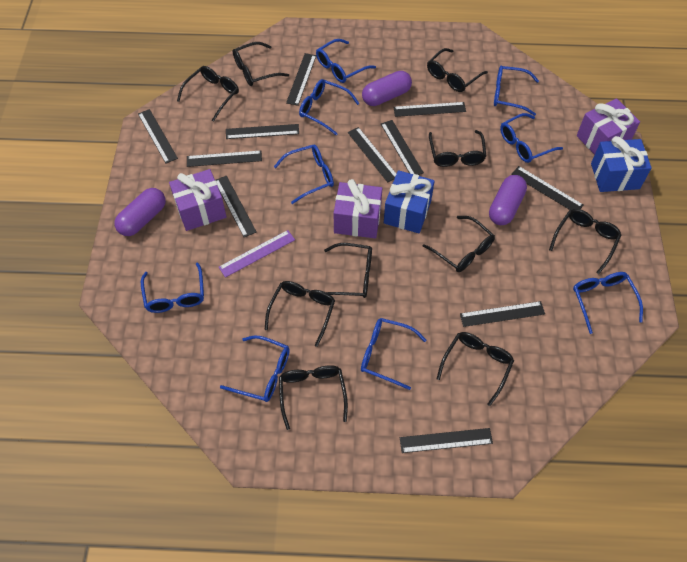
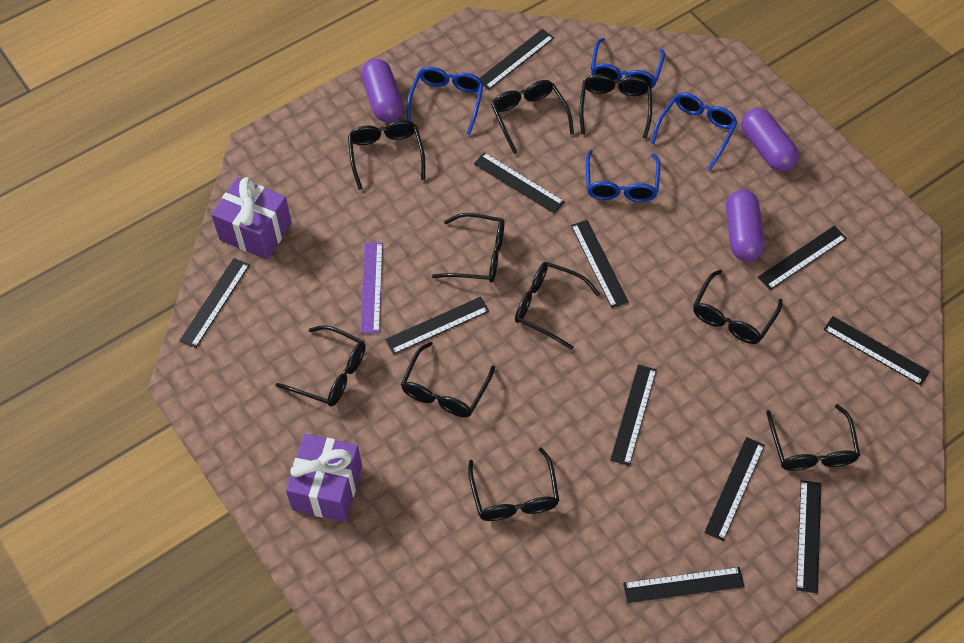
blue gift: 2 -> 0
blue glasses: 9 -> 4
purple gift: 3 -> 2

